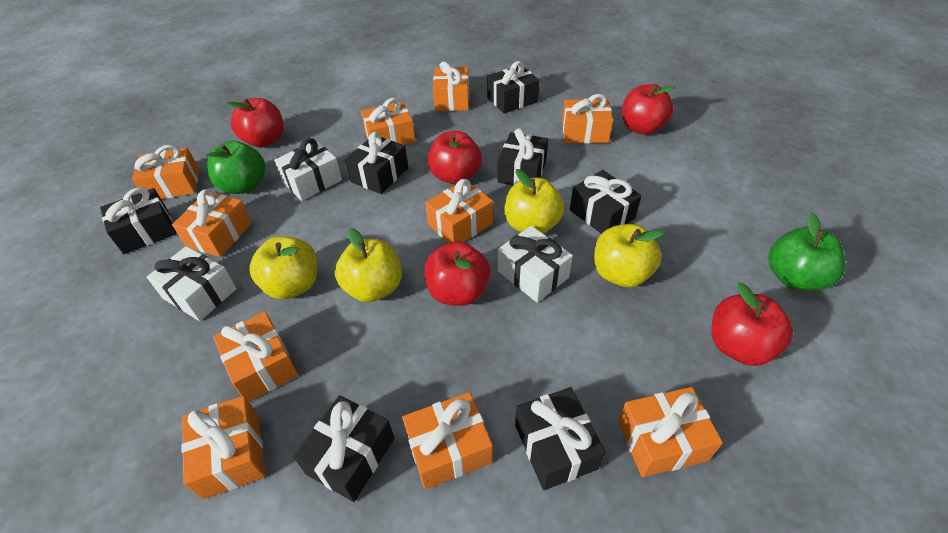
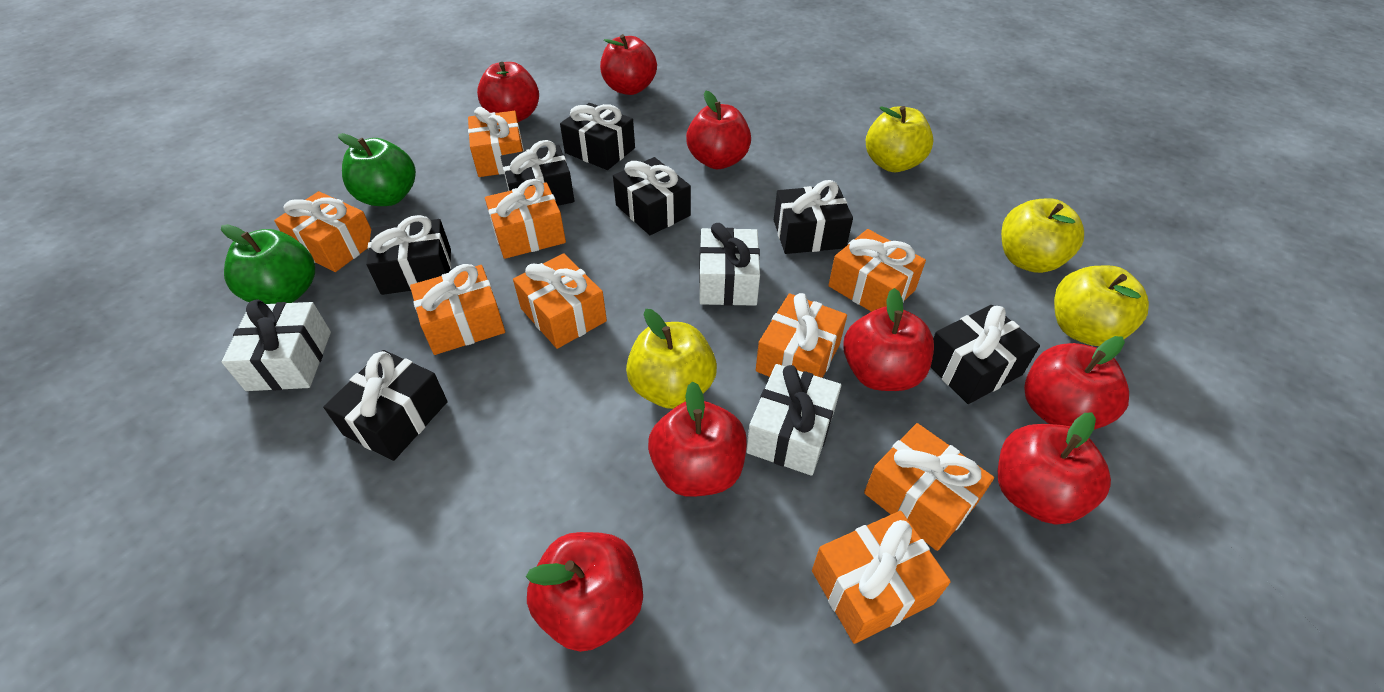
orange gift: 10 -> 9
red apple: 5 -> 8

